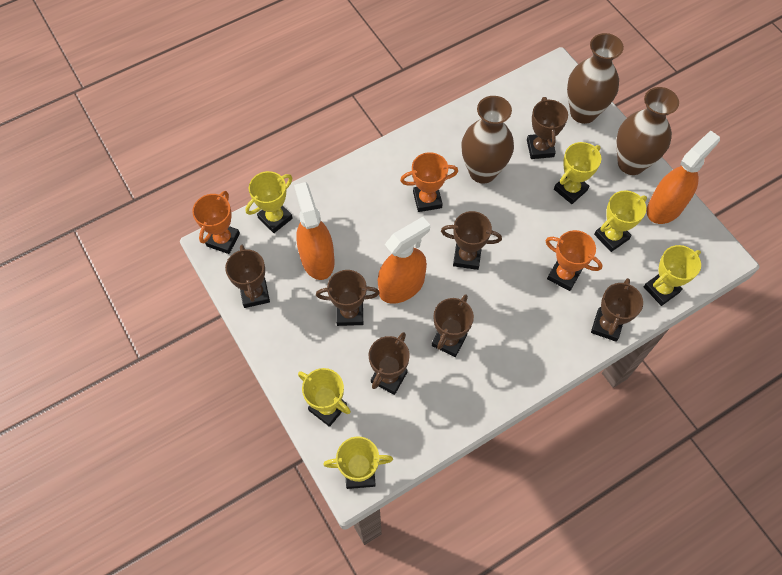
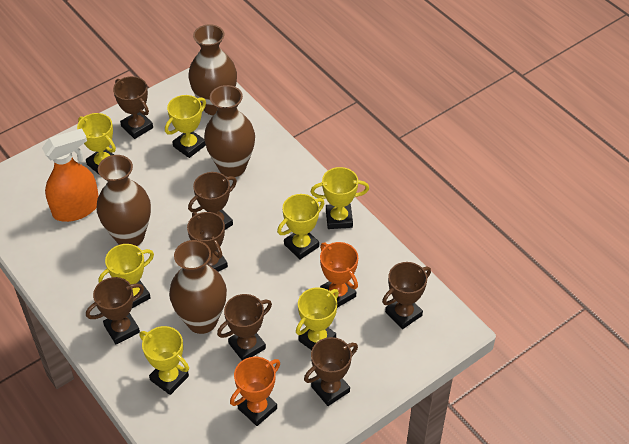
brown vase: 3 -> 4
orange spray bottle: 3 -> 1
orange trophy: 3 -> 2
yellow trophy: 6 -> 7

